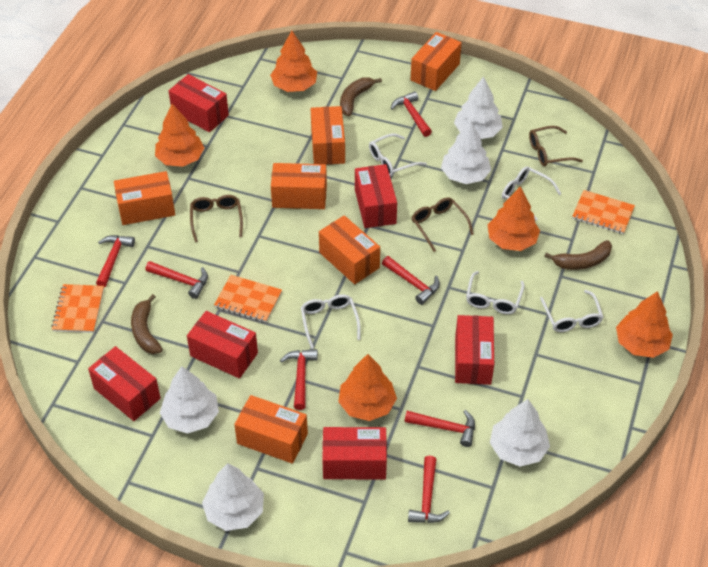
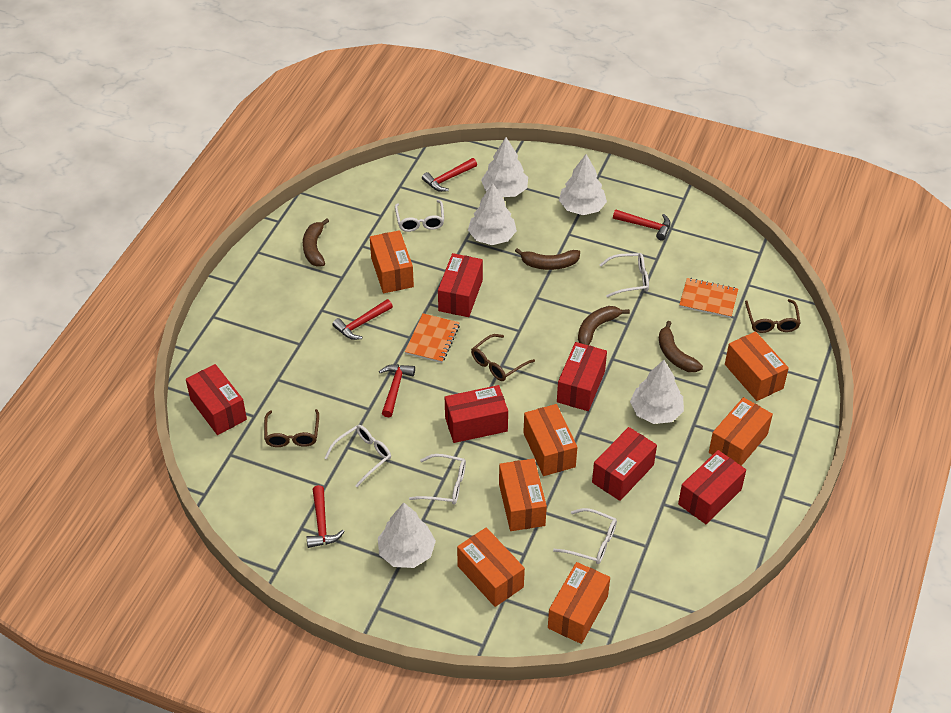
brown banana: 3 -> 4
orange box: 6 -> 7
orange notebook: 3 -> 2
orange tree: 5 -> 0
red hammer: 7 -> 5

